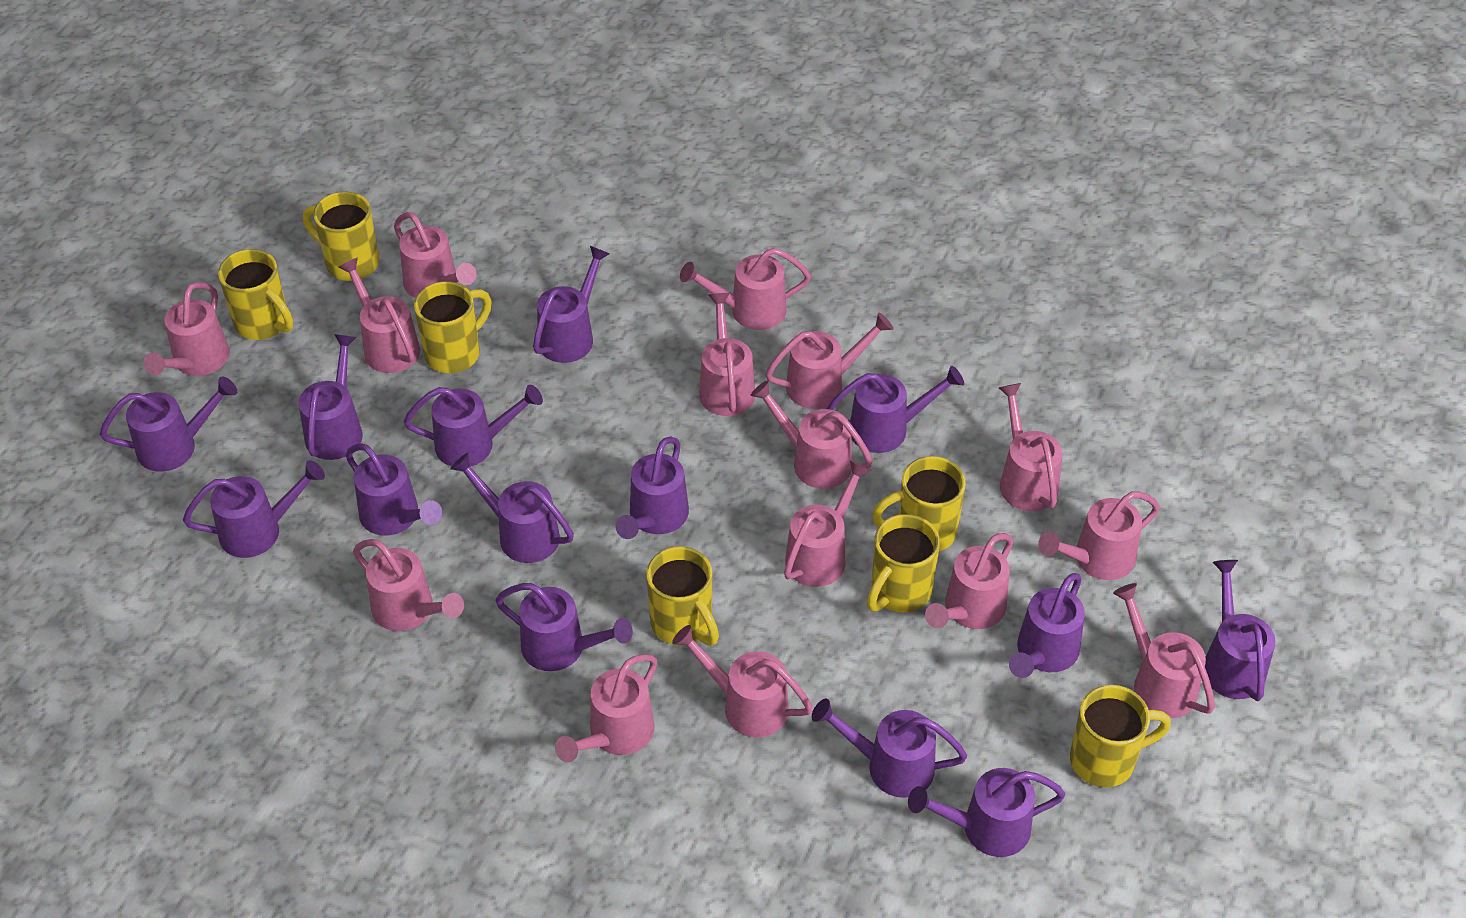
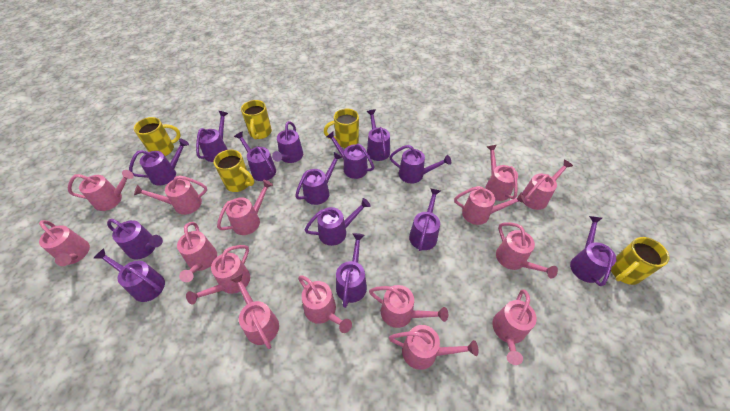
yellow mug: 7 -> 5

